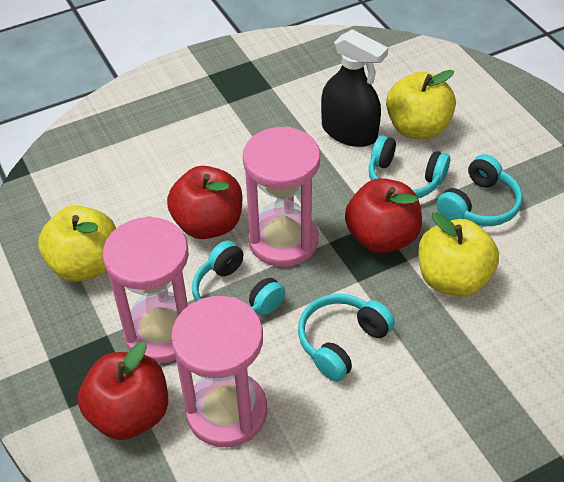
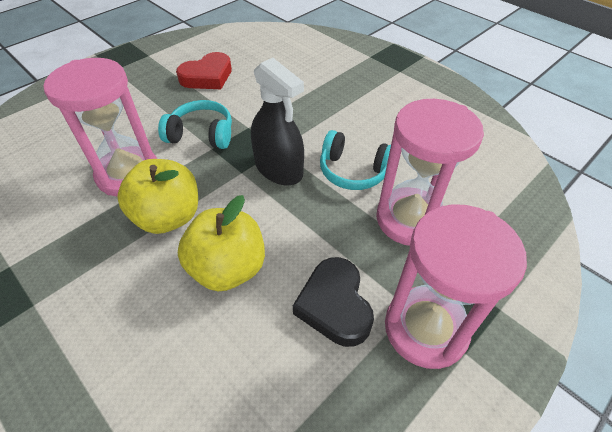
black heart: 0 -> 1
red apple: 3 -> 0
red heart: 0 -> 1
turquoise headphones: 4 -> 2
yellow apple: 3 -> 2

